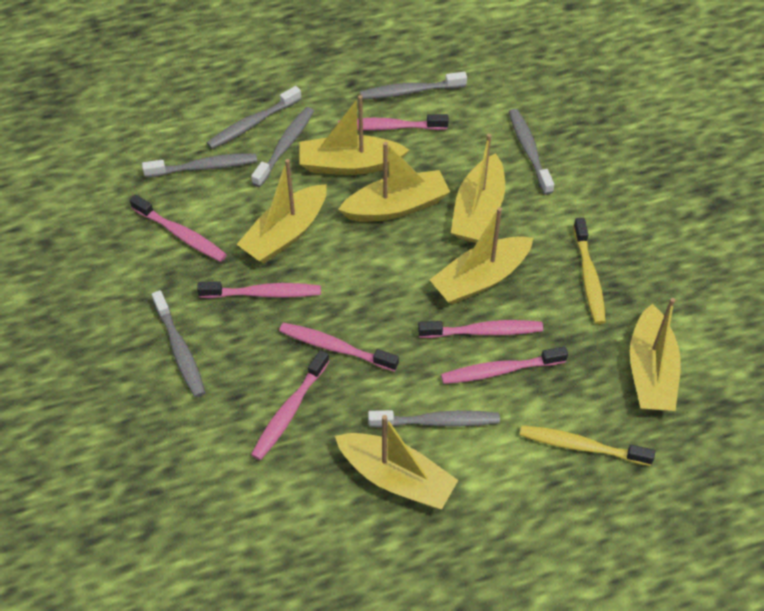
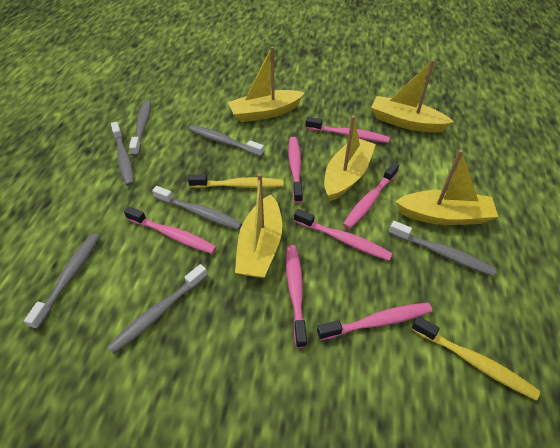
yellow boat: 7 -> 5

